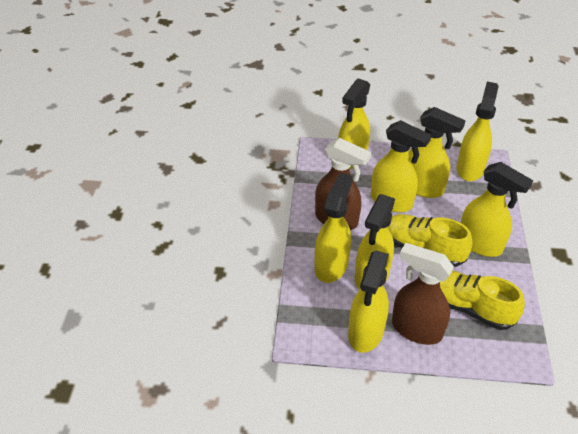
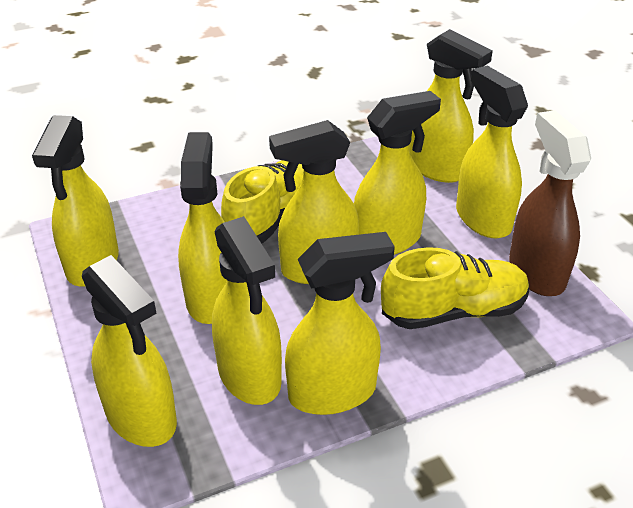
brown spray bottle: 2 -> 1
yellow spray bottle: 8 -> 9

